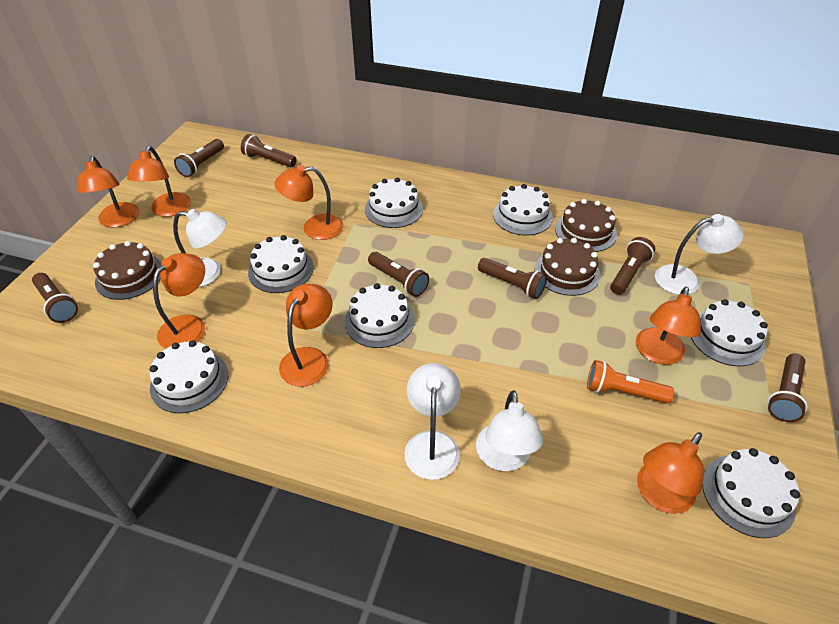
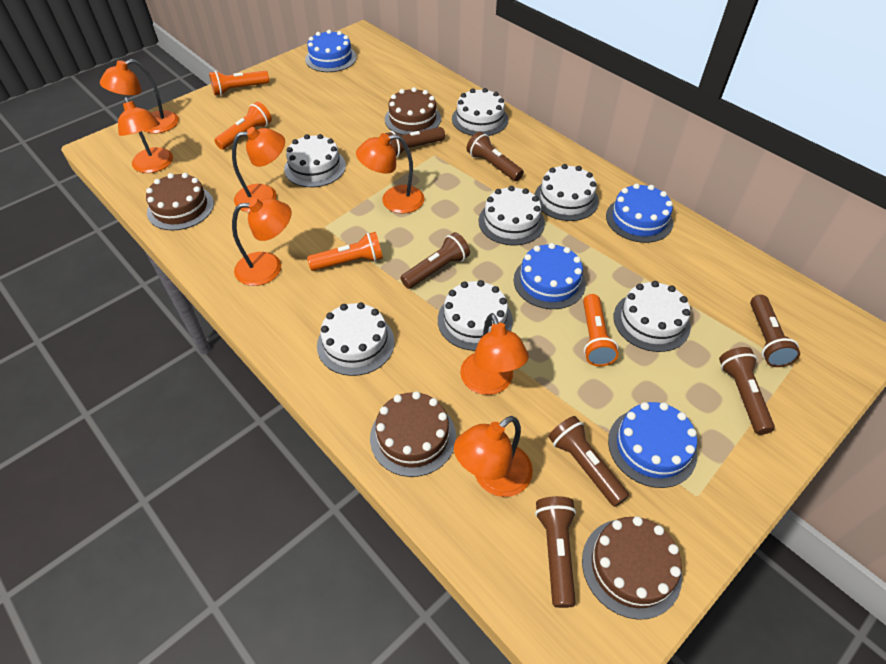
blue cake: 0 -> 4
brown cake: 3 -> 4
orange flashlight: 1 -> 4
white lamp: 4 -> 0

